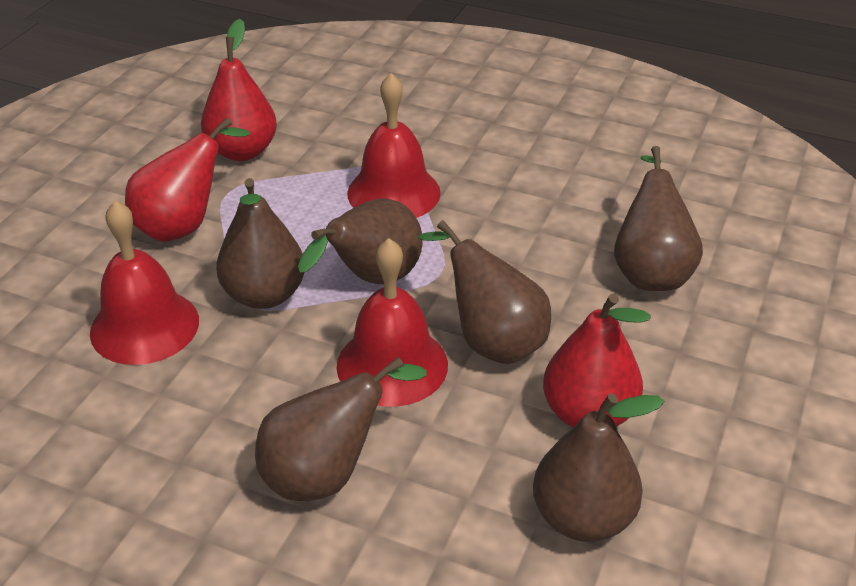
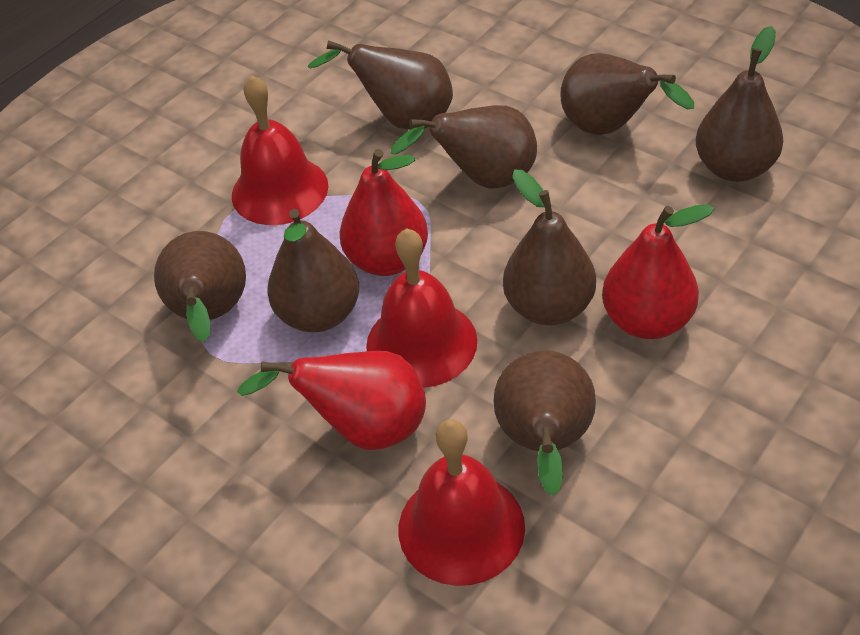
brown pear: 6 -> 8

